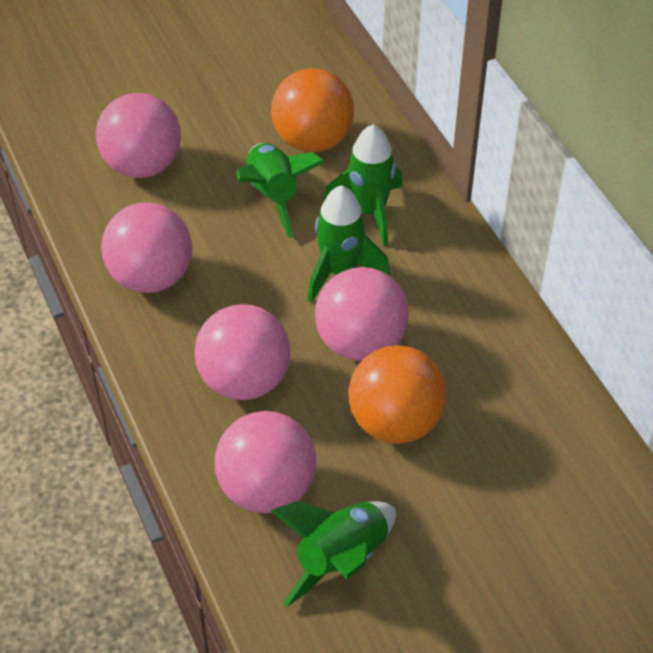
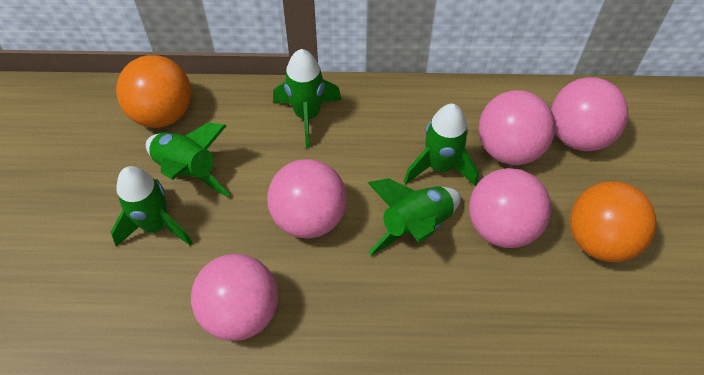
green rocket: 4 -> 5

